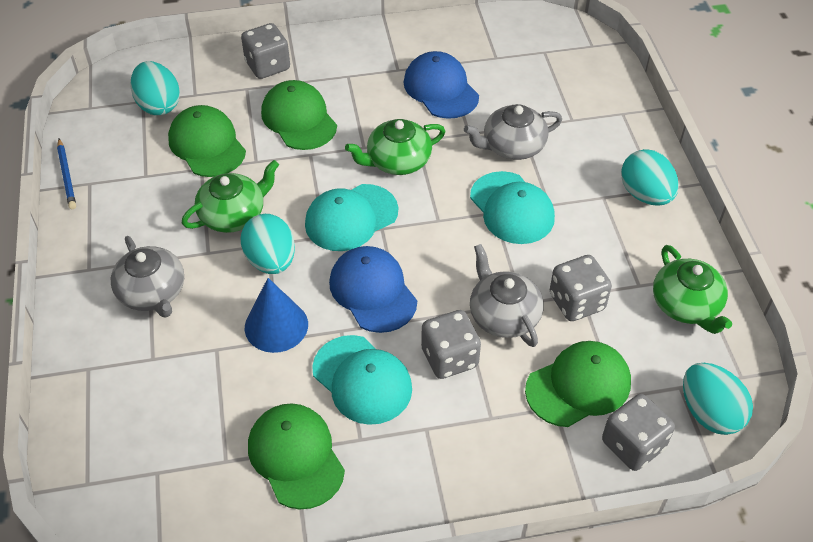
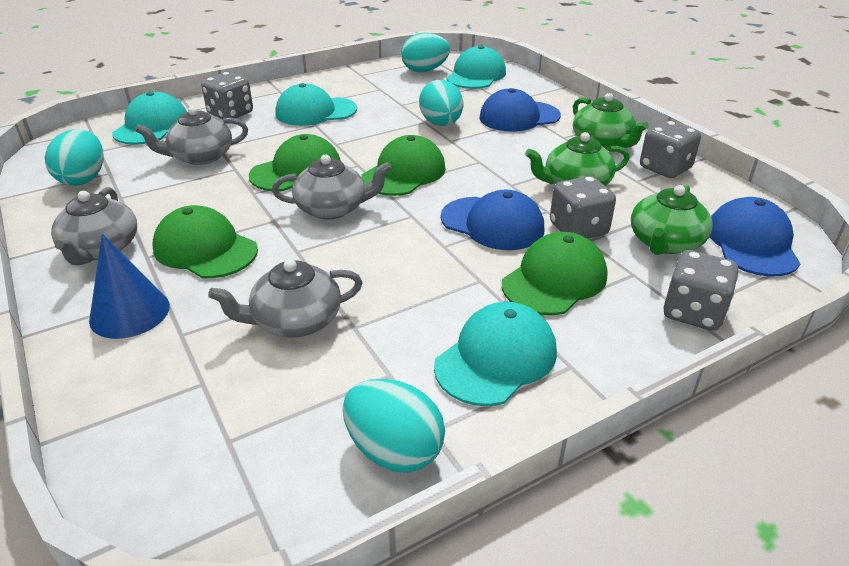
blue cap: 2 -> 3
blue pencil: 1 -> 0
grey teapot: 3 -> 4
turquoise cap: 3 -> 4

